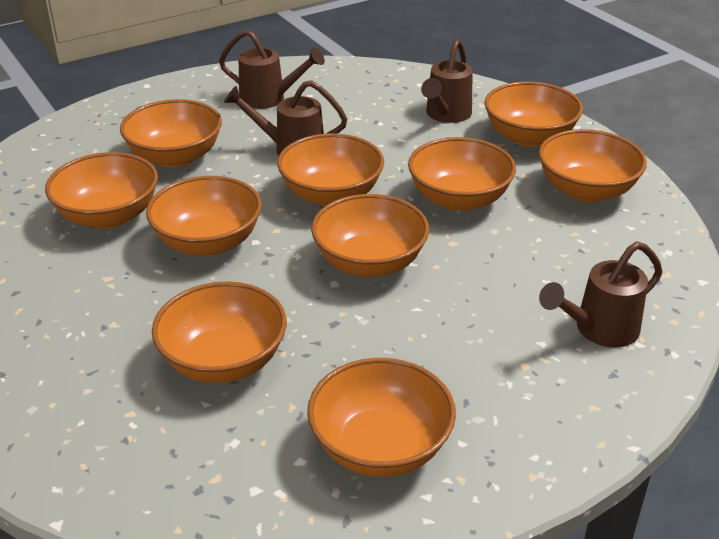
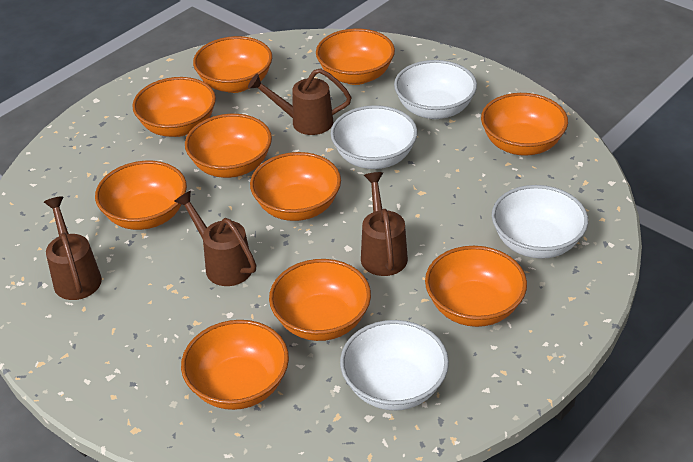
white bowl: 0 -> 4

